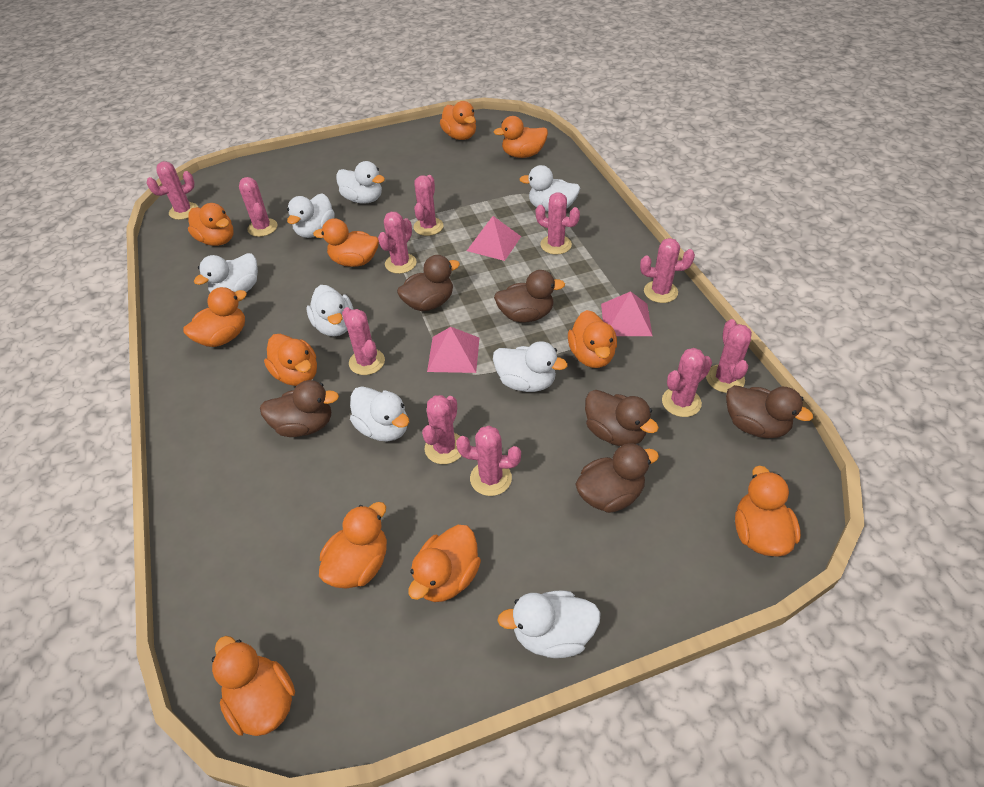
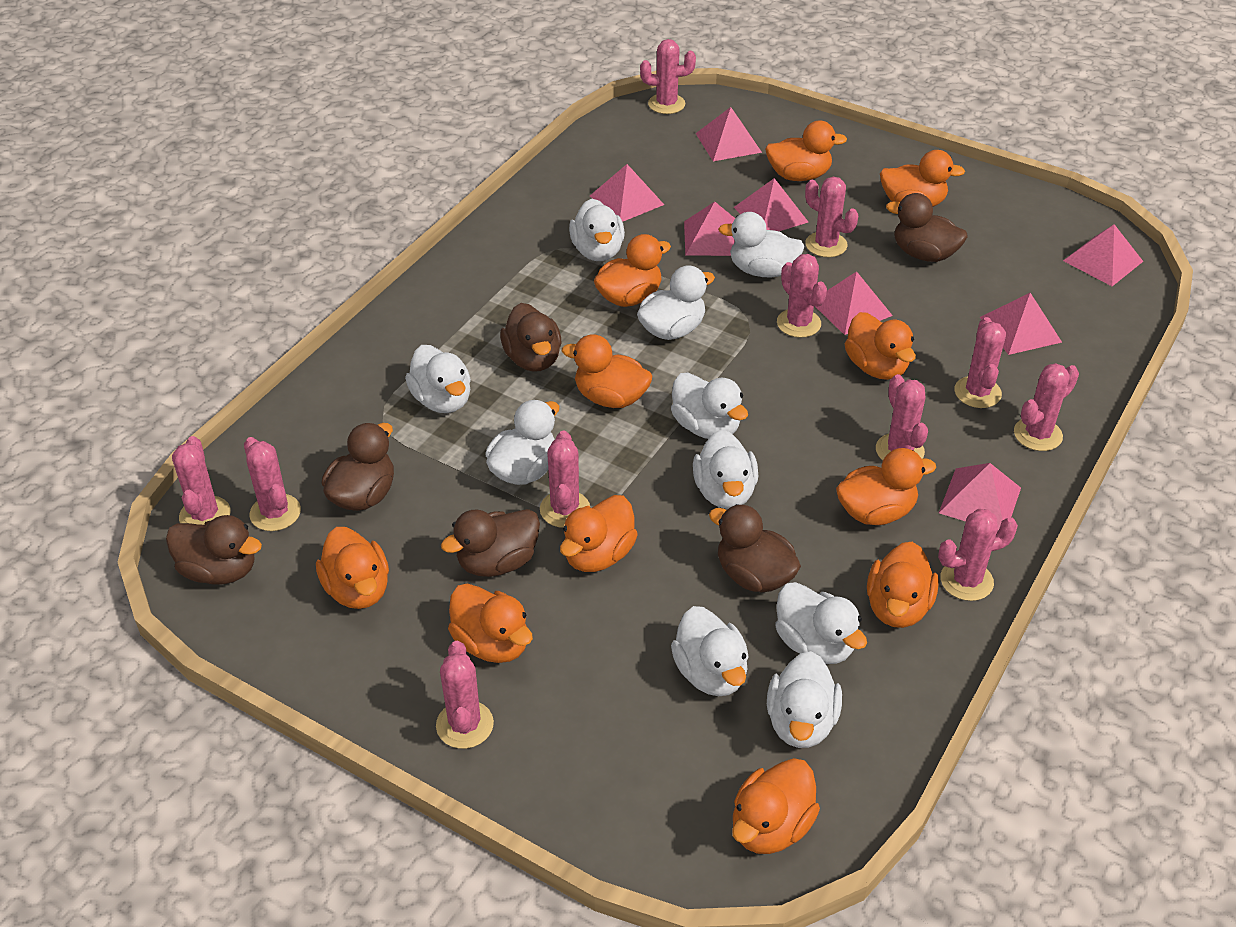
pink pyramid: 3 -> 8
white duck: 8 -> 10

